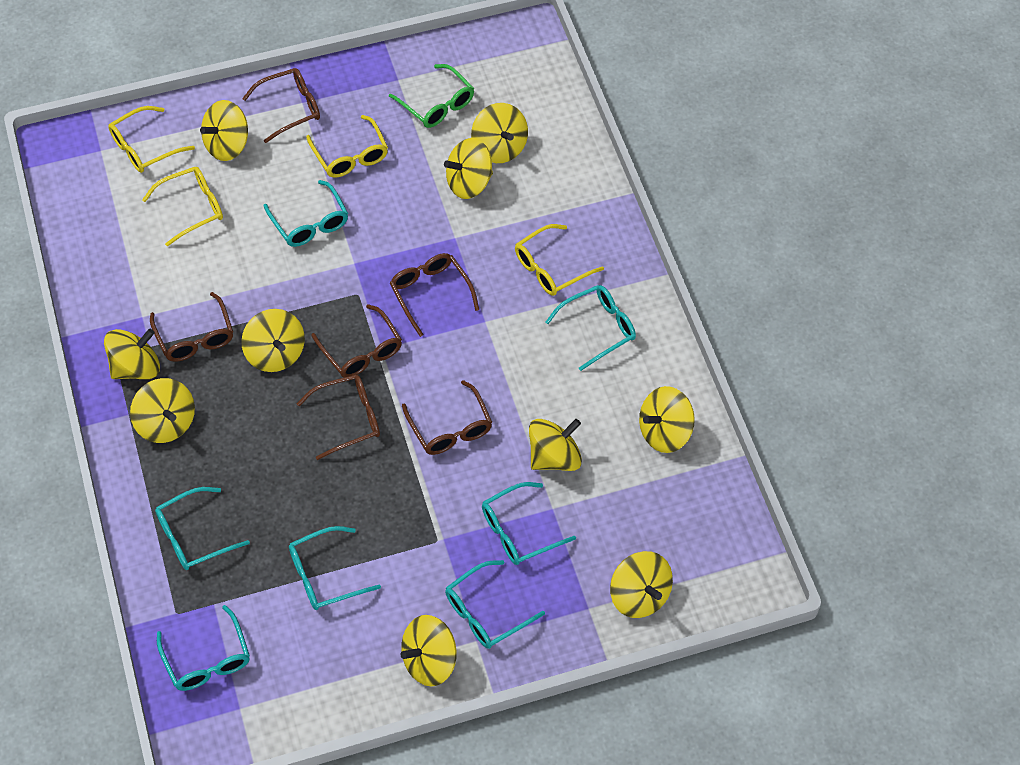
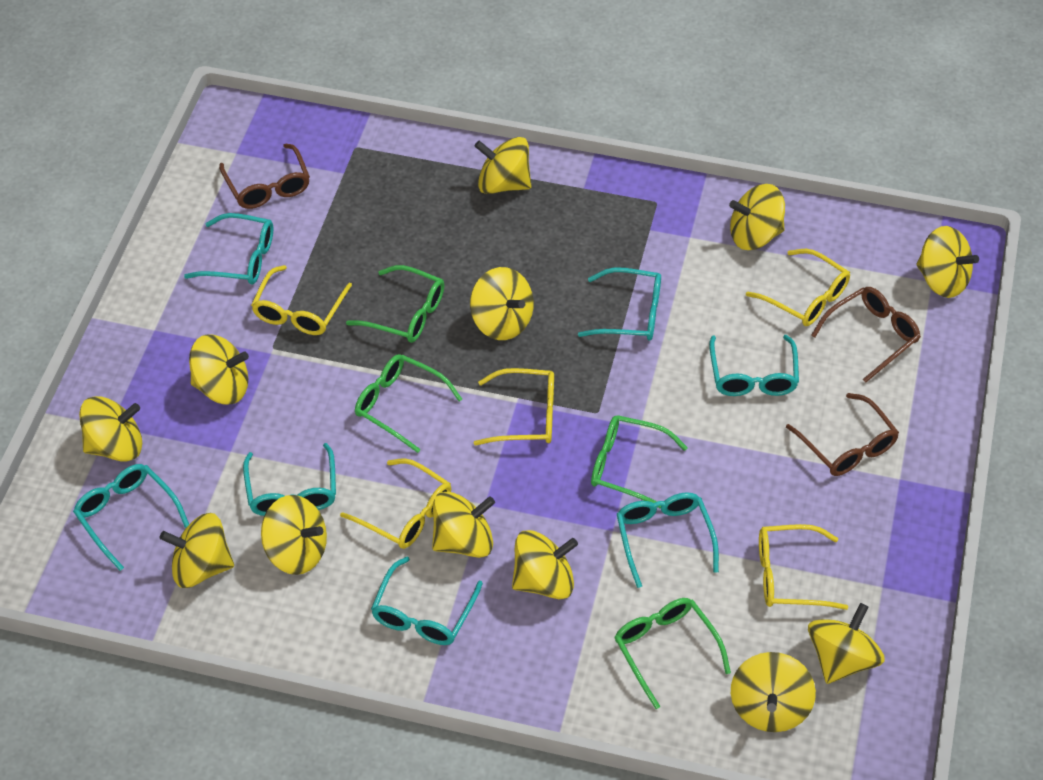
brown glasses: 6 -> 3
green glasses: 1 -> 4
yellow glasses: 4 -> 5
yellow spinning top: 10 -> 12

